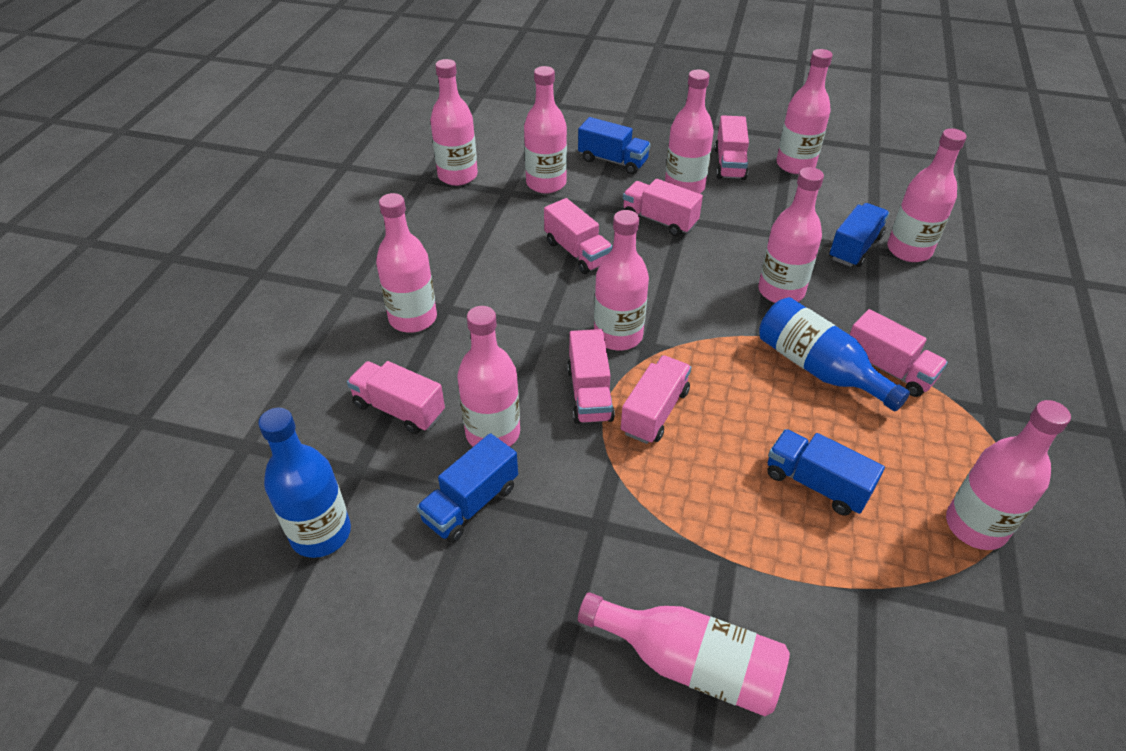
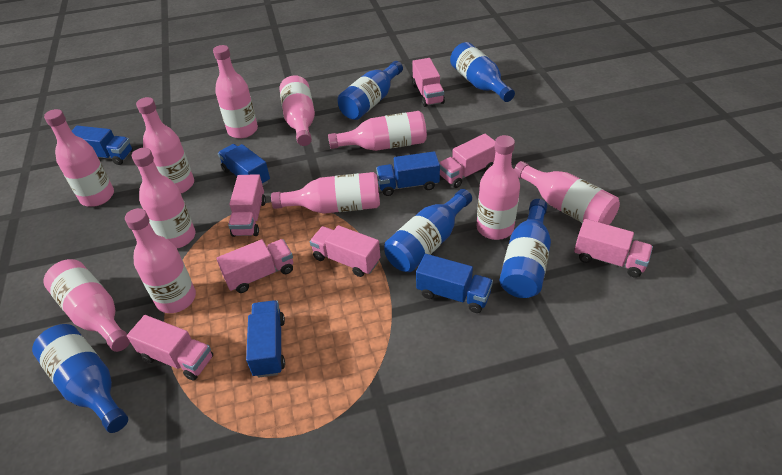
blue bottle: 2 -> 5
blue truck: 4 -> 5

